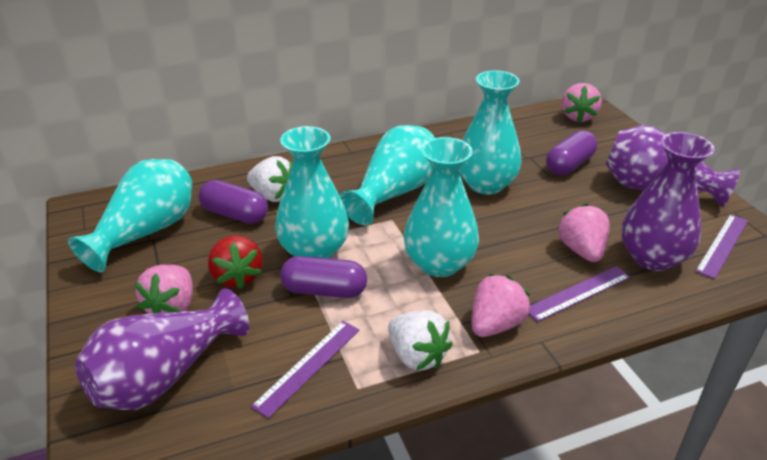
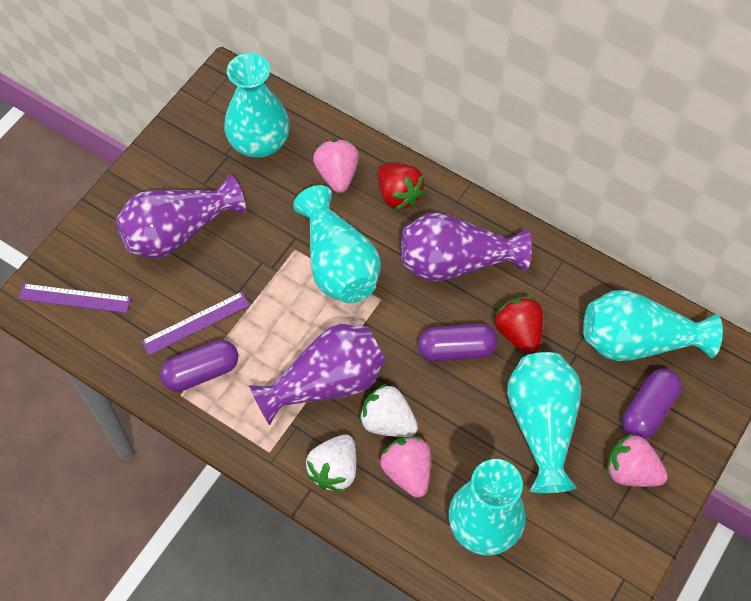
pink strawberry: 4 -> 3
purple ruler: 3 -> 2
red strawberry: 1 -> 2

